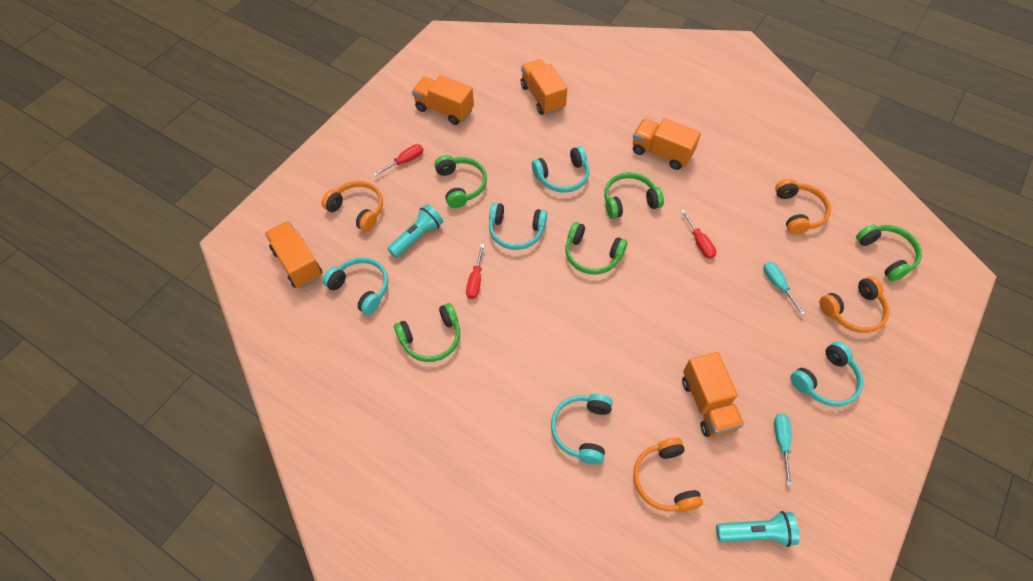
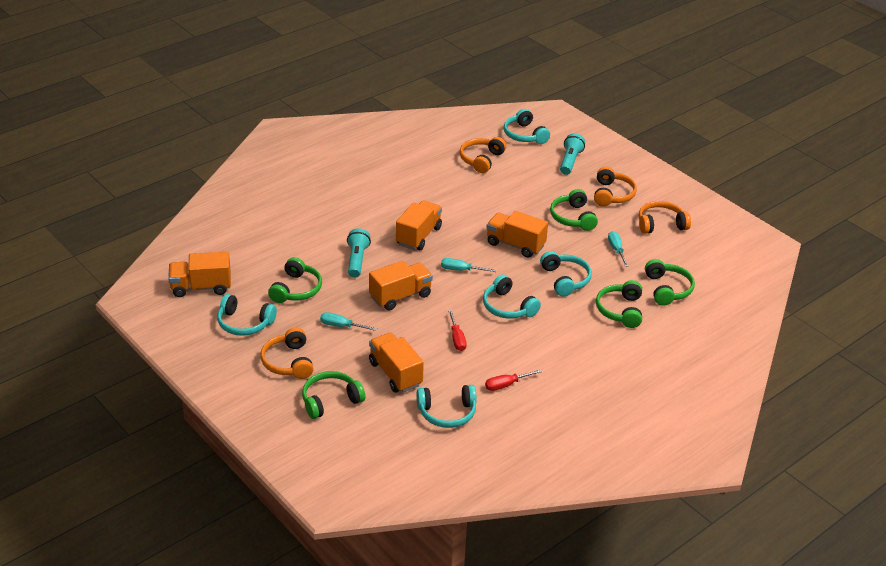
red screwdriver: 3 -> 2
turquoise screwdriver: 2 -> 3

